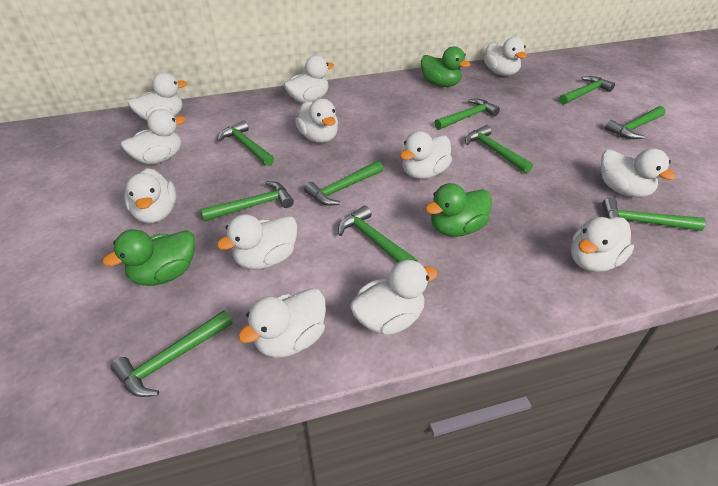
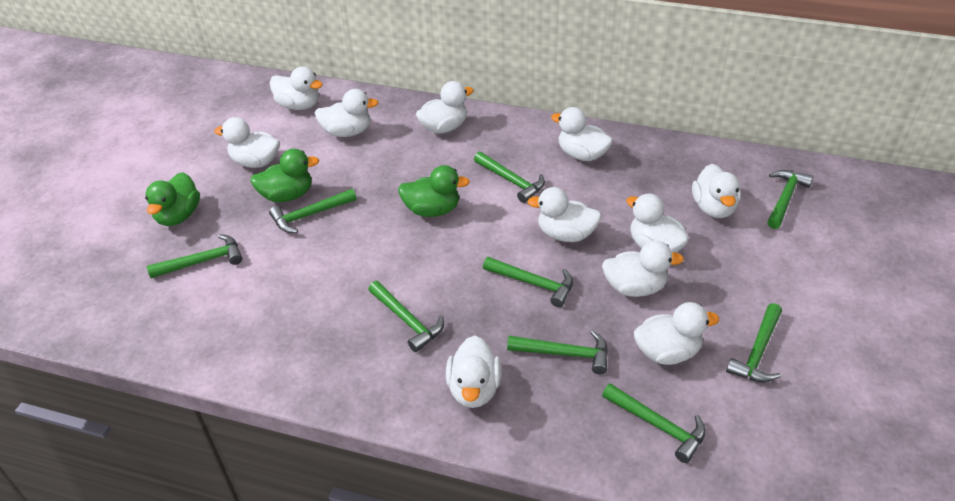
green hammer: 10 -> 9
white duck: 12 -> 11

